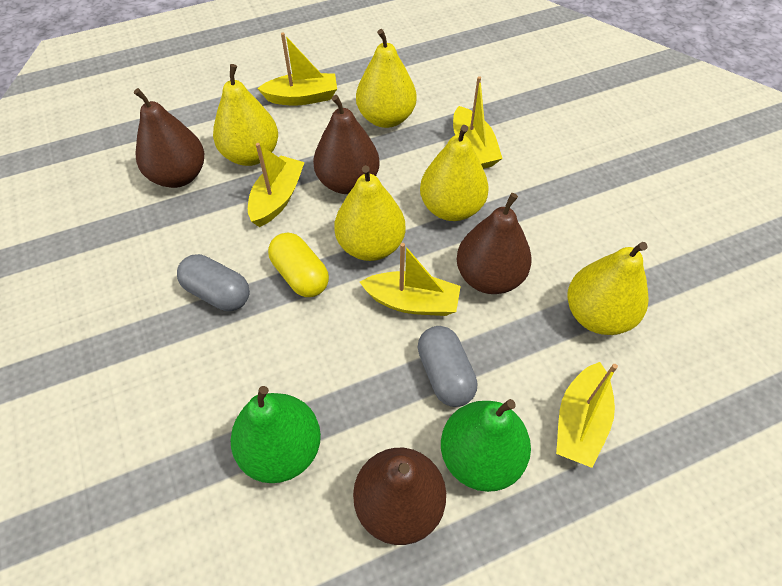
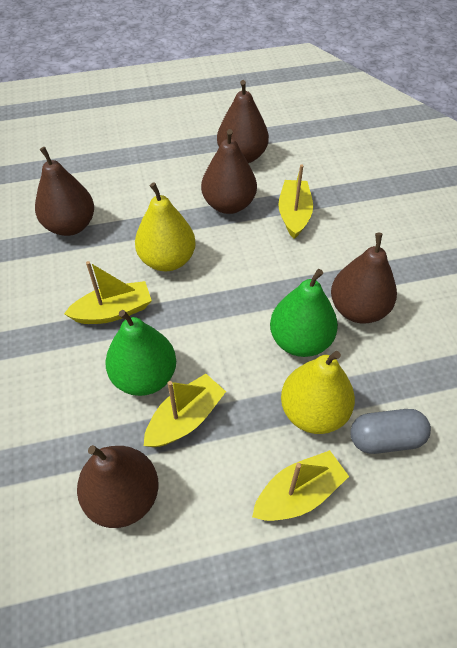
brown pear: 4 -> 5
grey capsule: 2 -> 1
yellow boat: 5 -> 4
yellow capsule: 1 -> 0
yellow pear: 5 -> 2

